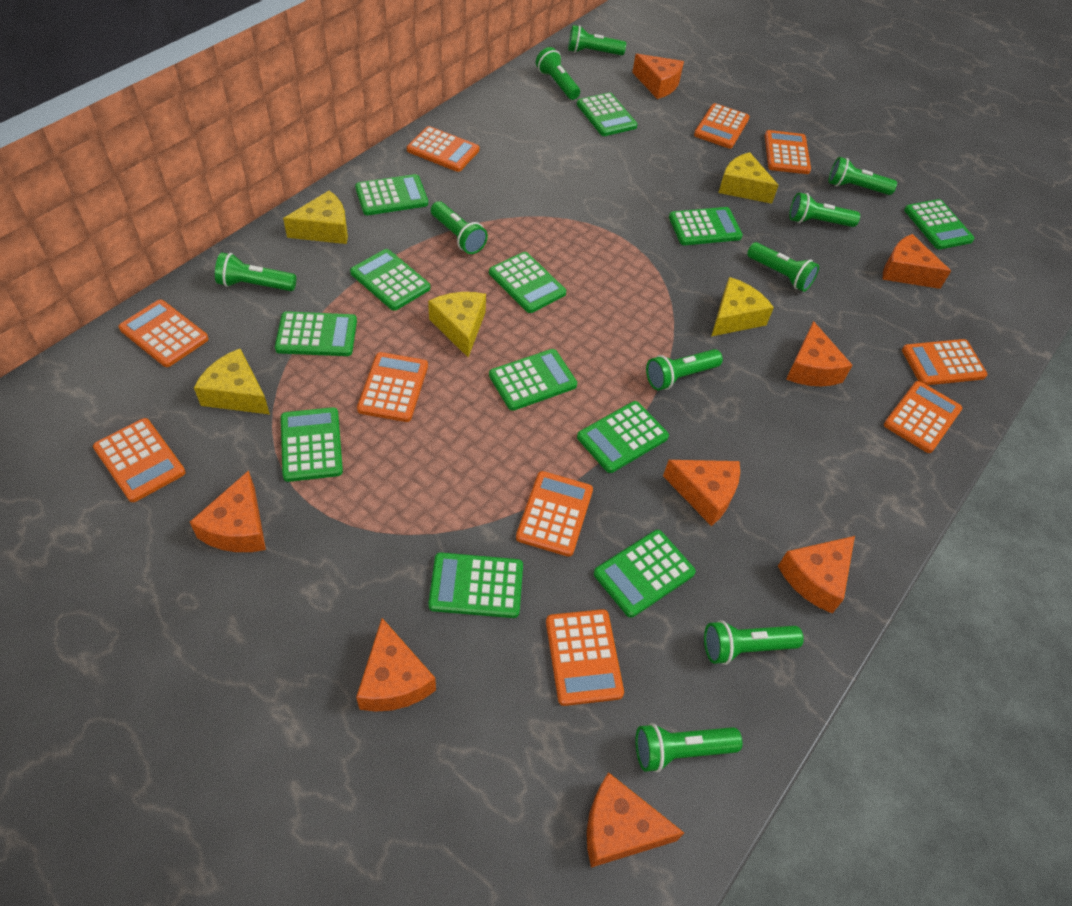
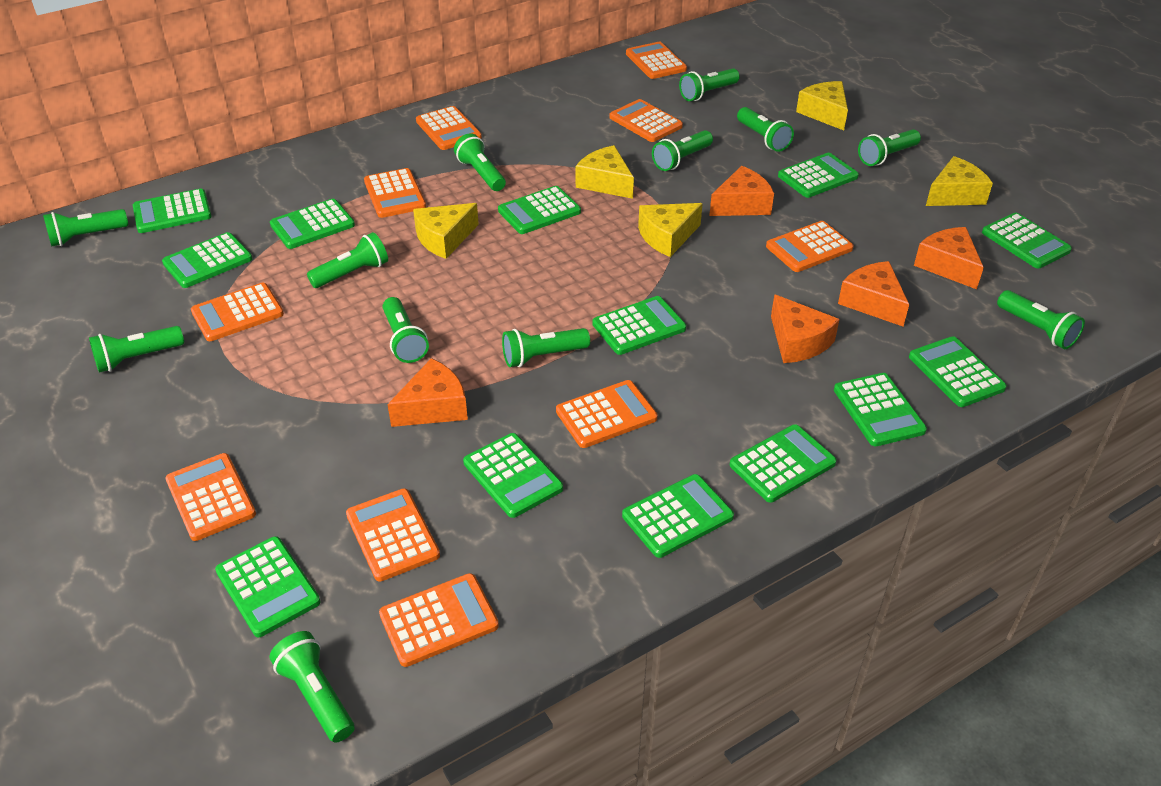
green calculator: 12 -> 13
green flashlight: 10 -> 12
orange cheese: 8 -> 5

